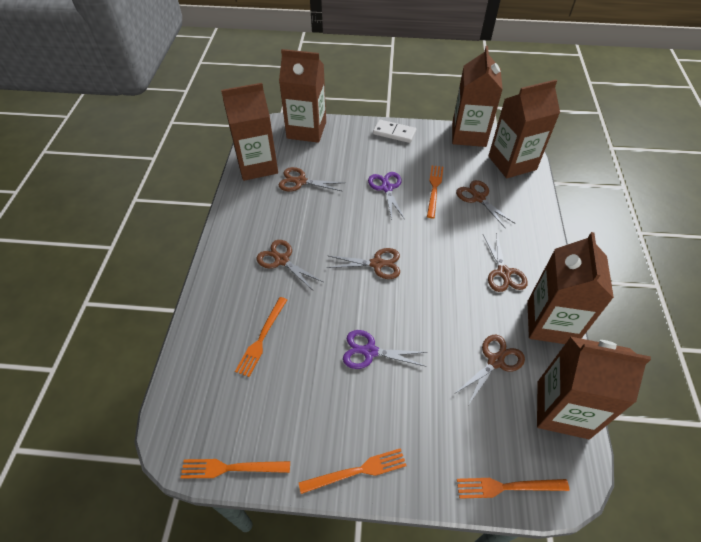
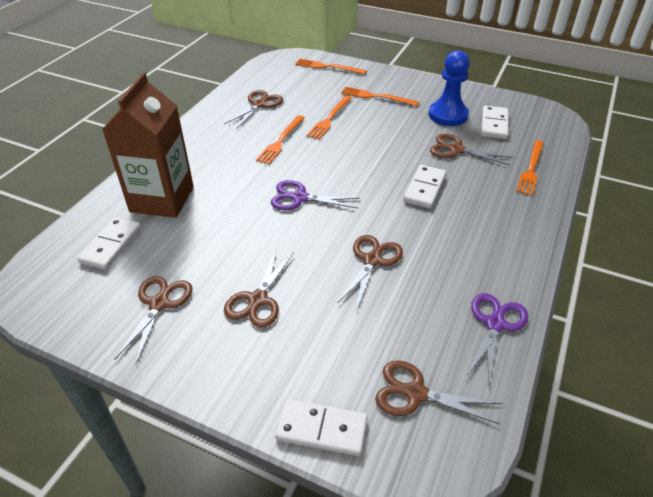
blue pawn: 0 -> 1
brown carton: 6 -> 1
white domino: 1 -> 4

